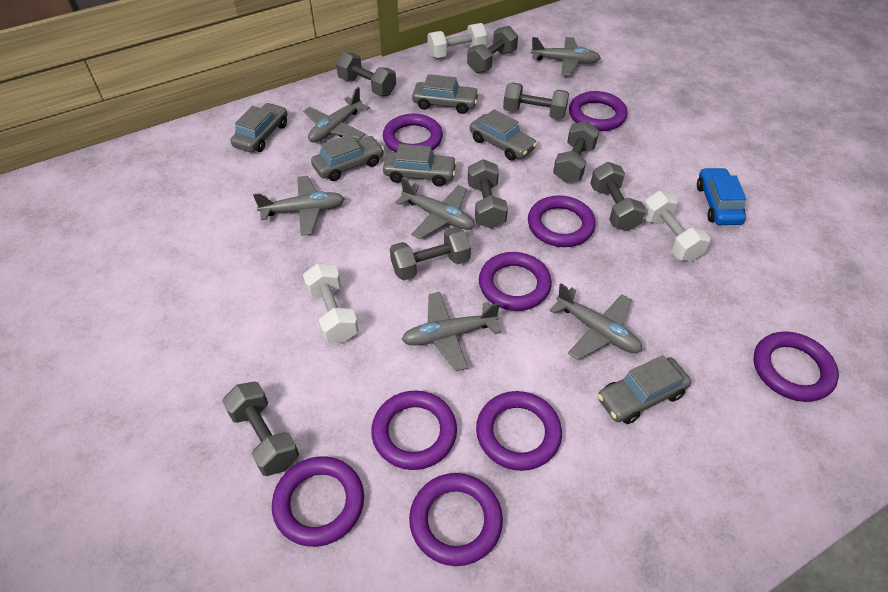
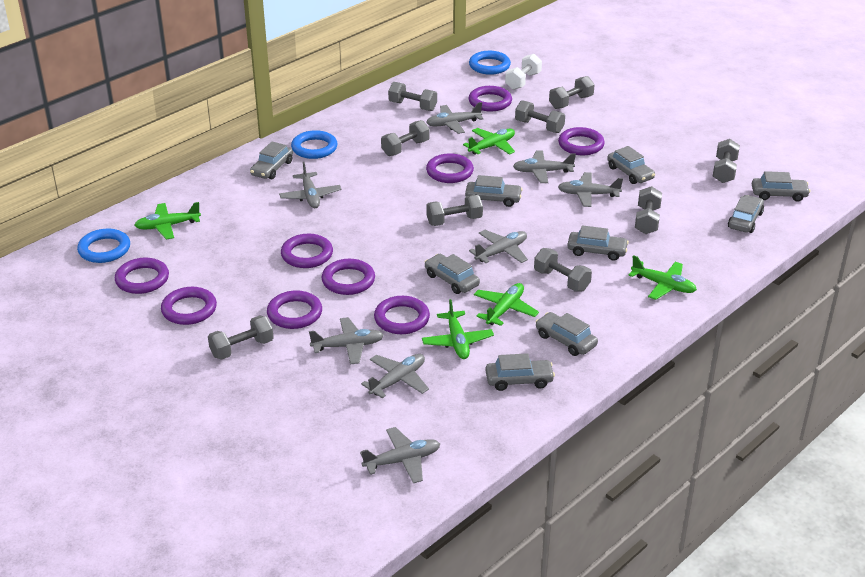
blue car: 1 -> 0
blue ring: 0 -> 3
green plane: 0 -> 5
grey car: 6 -> 9
grey dumbbell: 8 -> 9
grey plane: 6 -> 8
white dumbbell: 3 -> 1

